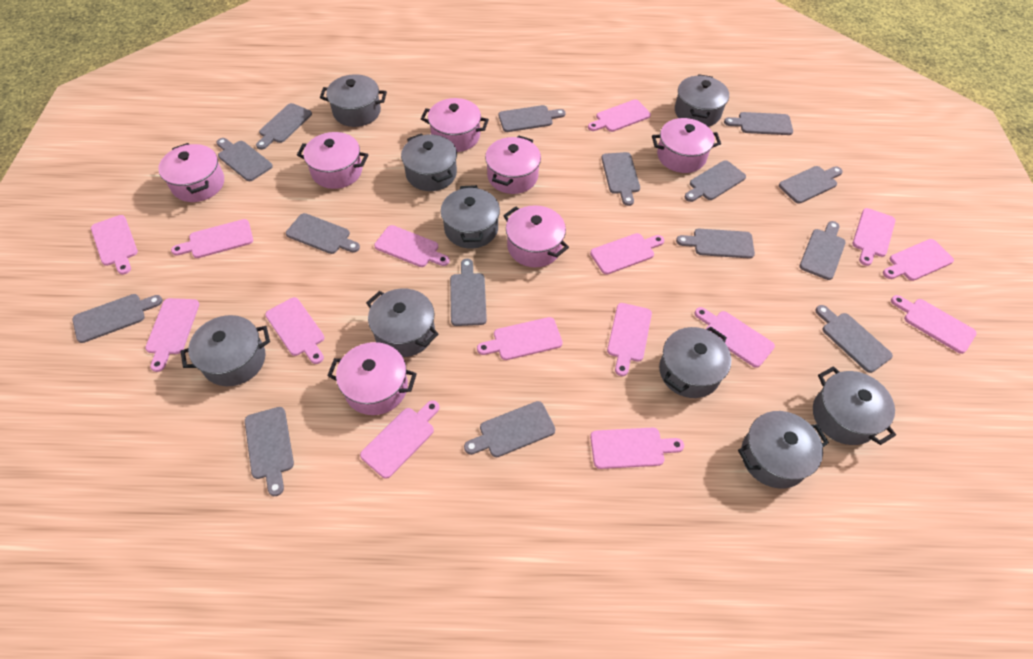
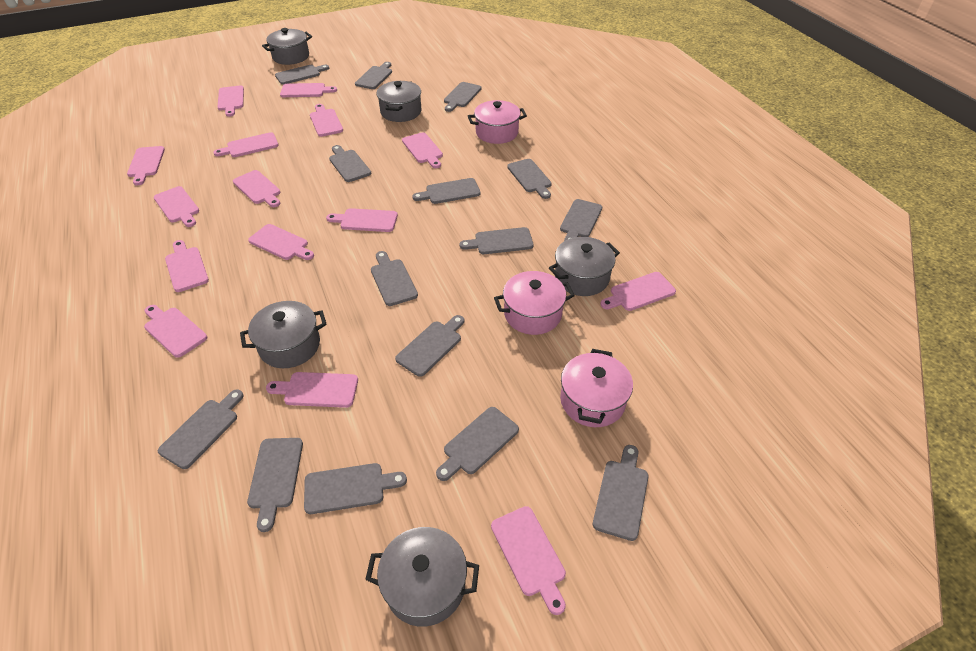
grey pot: 9 -> 5
pink pot: 7 -> 3

